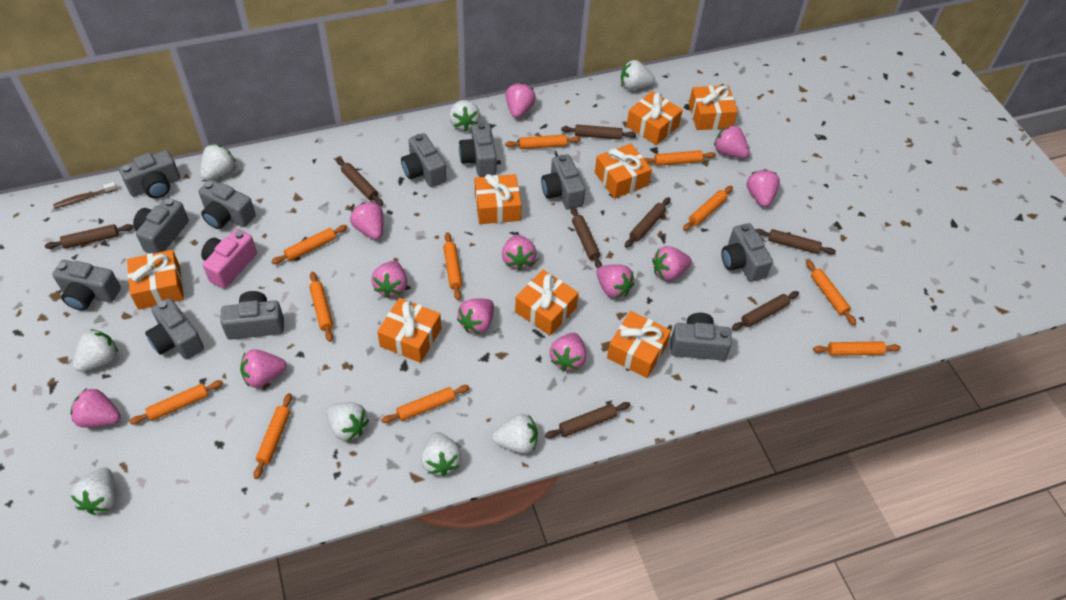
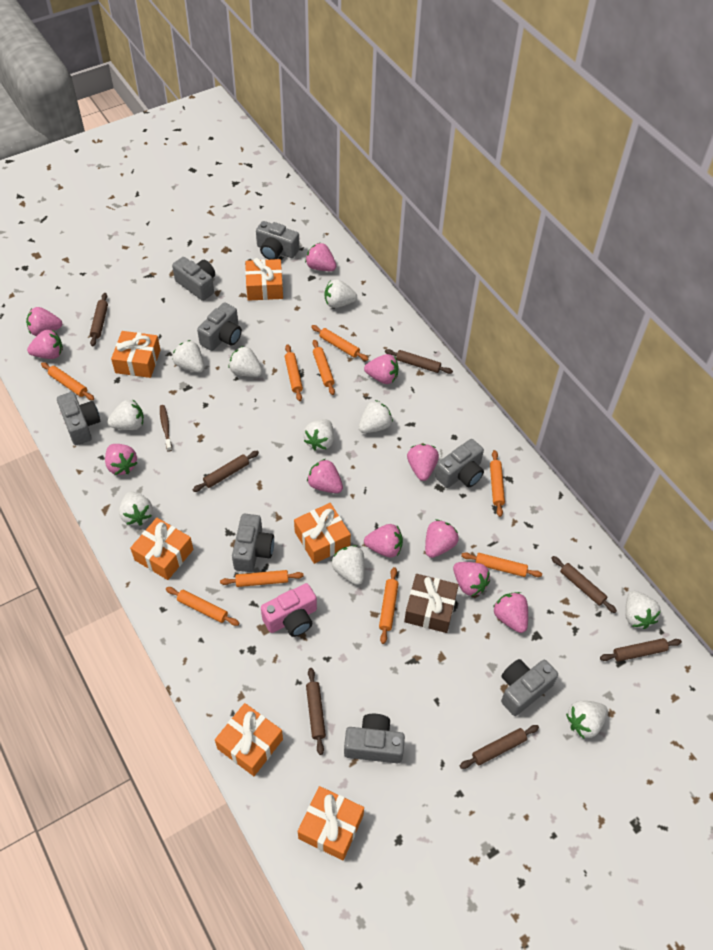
brown gift: 0 -> 1
brown rolling pin: 8 -> 7
grey camera: 11 -> 8
orange gift: 8 -> 6
orange rolling pin: 11 -> 9
pink strawberry: 12 -> 11
white strawberry: 8 -> 10

